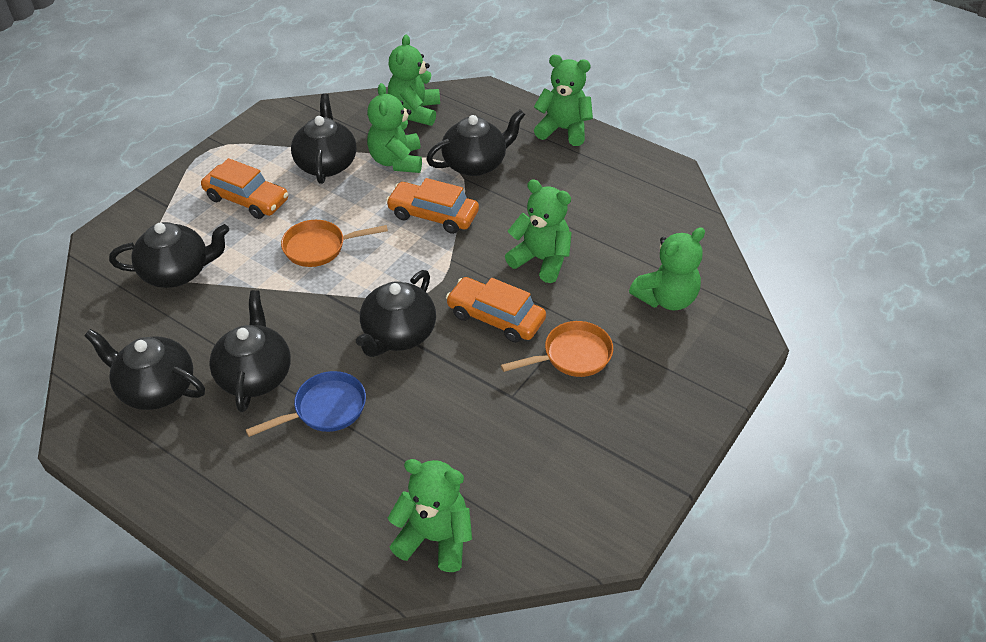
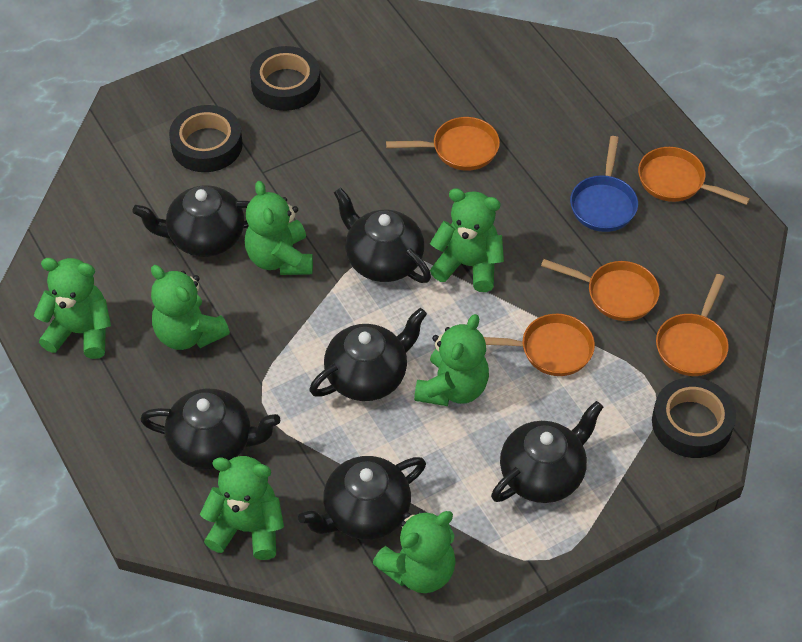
black tape: 0 -> 3
green teddy bear: 6 -> 7
orange car: 3 -> 0
orange pan: 2 -> 5

